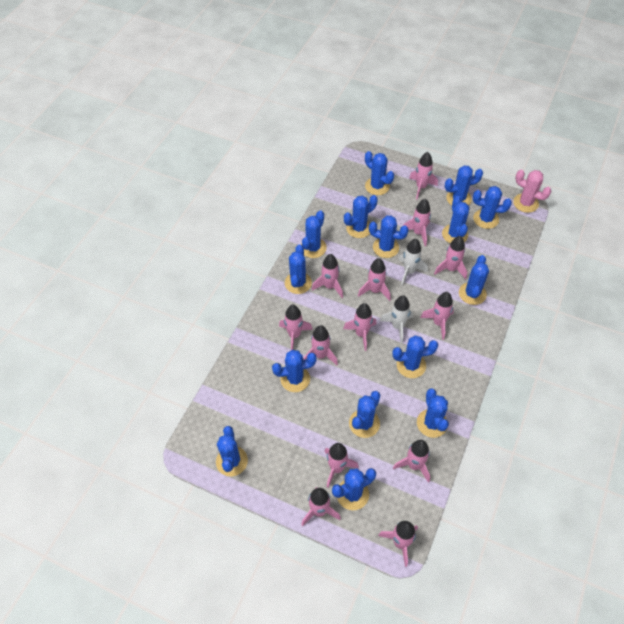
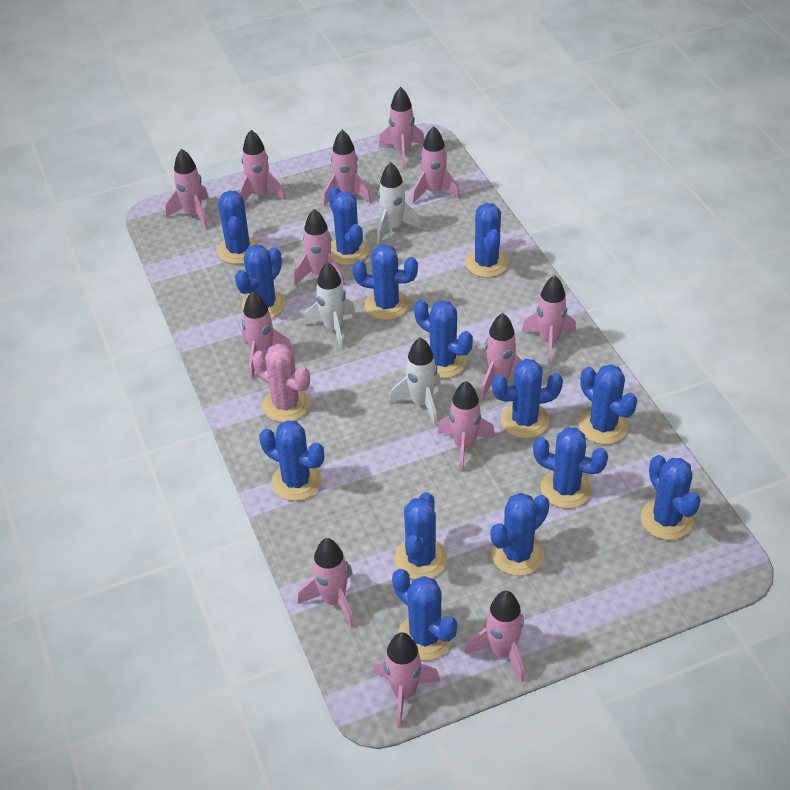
blue cactus: 15 -> 14
white rocket: 2 -> 3

